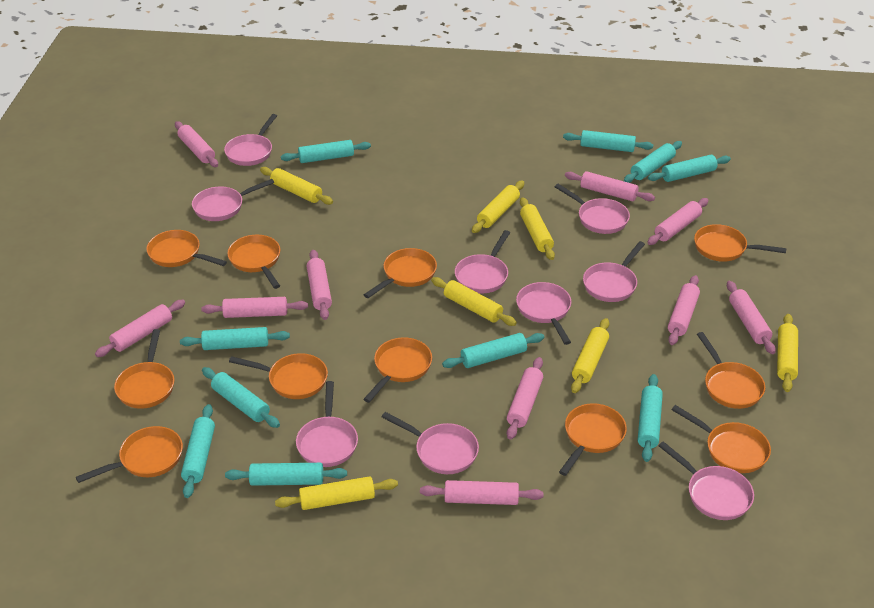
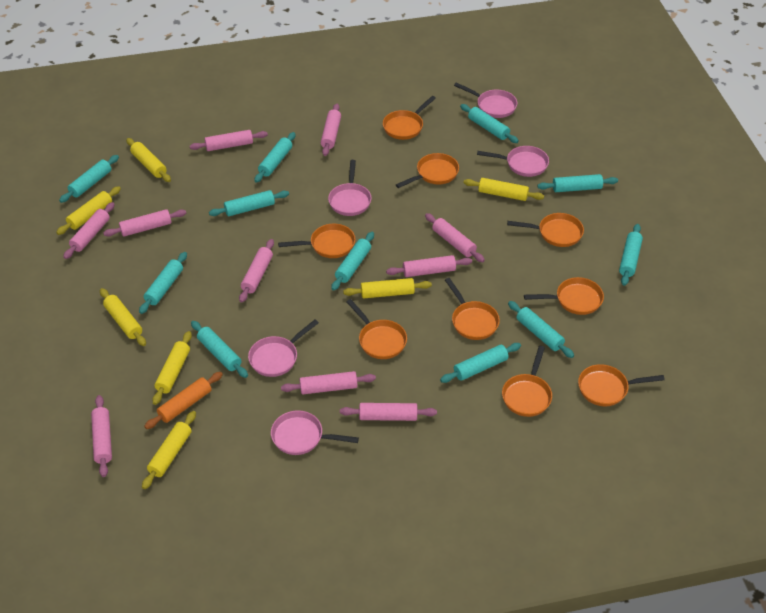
orange pan: 11 -> 9
orange rolling pin: 0 -> 1
pink pan: 9 -> 5
turquoise rolling pin: 10 -> 11

